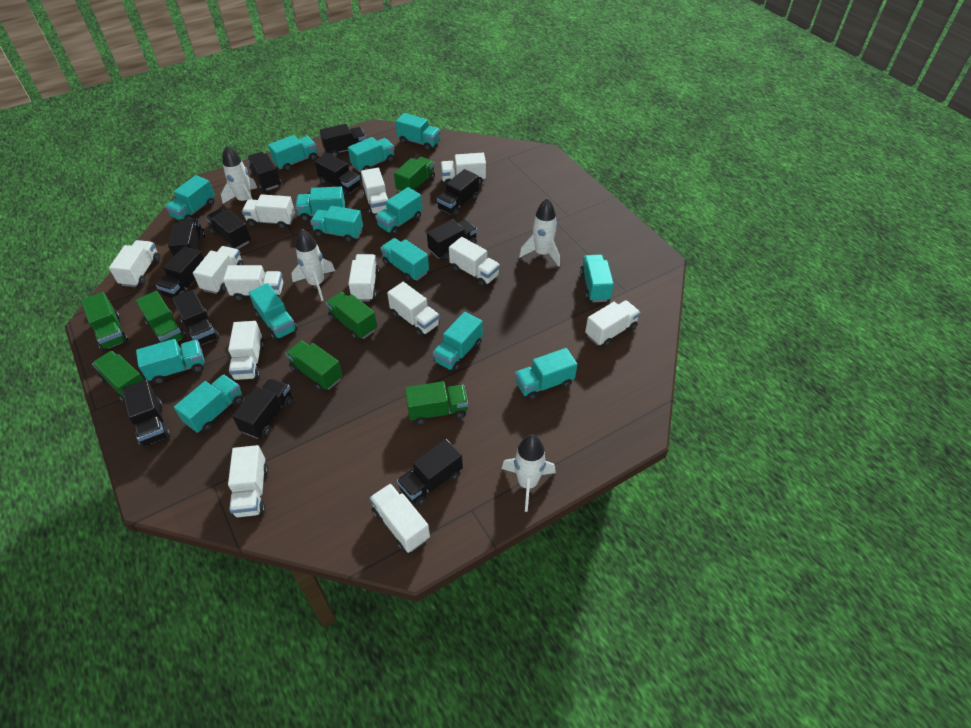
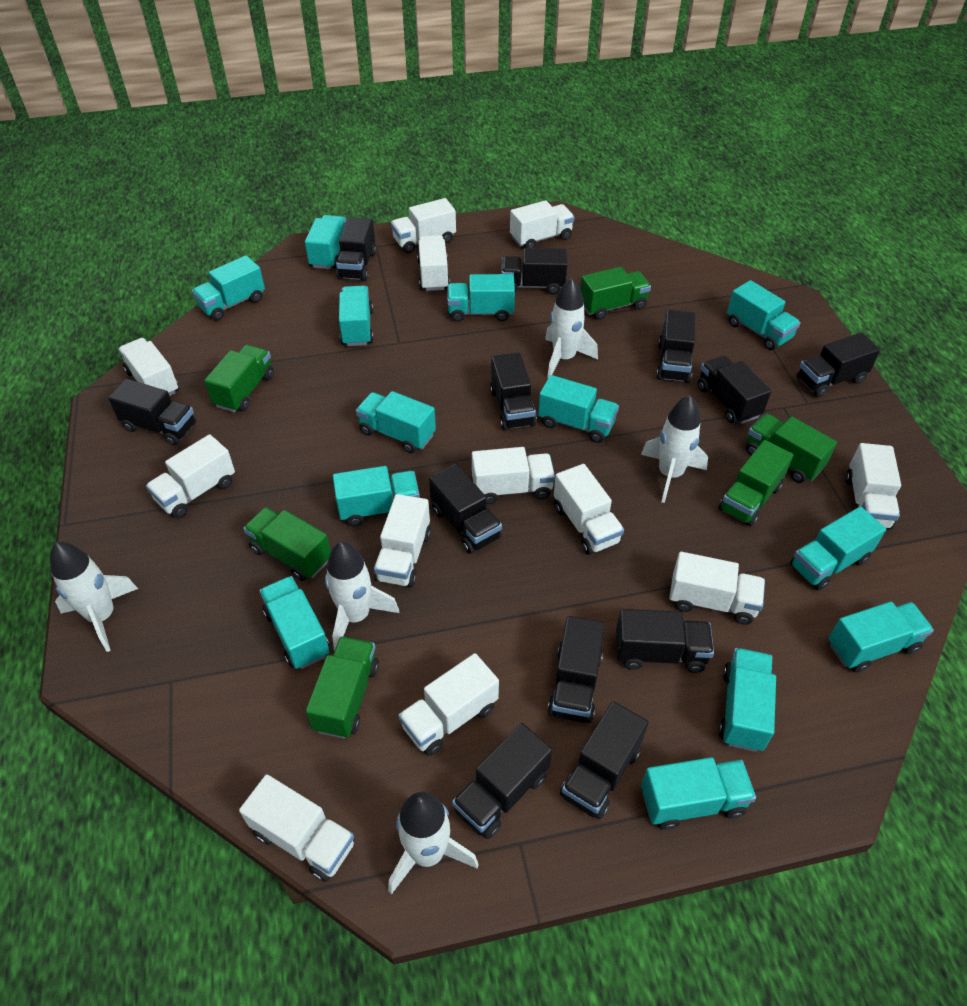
green truck: 7 -> 6
turquoise truck: 14 -> 13
white rocket: 4 -> 5
white truck: 13 -> 12

